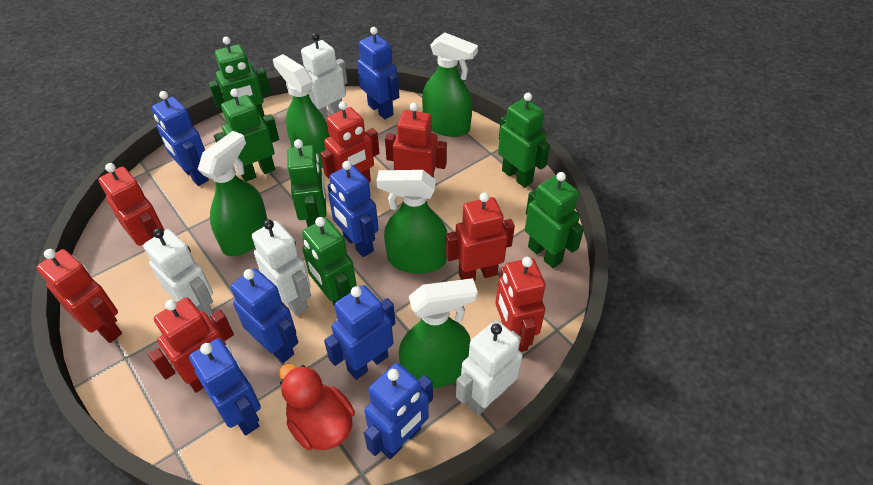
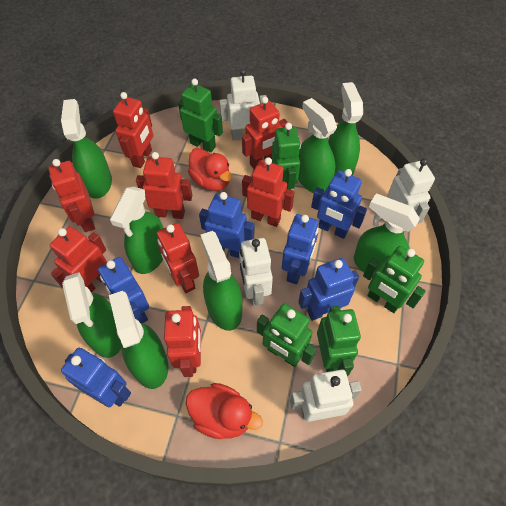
blue robot: 7 -> 6
green robot: 6 -> 5
green spray bottle: 5 -> 8
red duck: 1 -> 2
red robot: 7 -> 8

